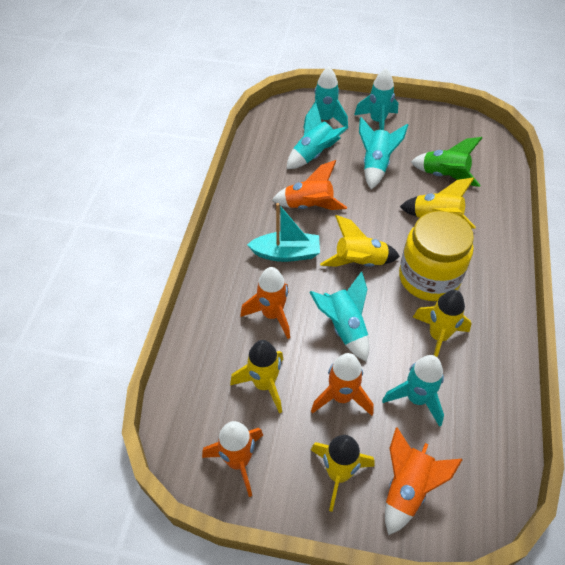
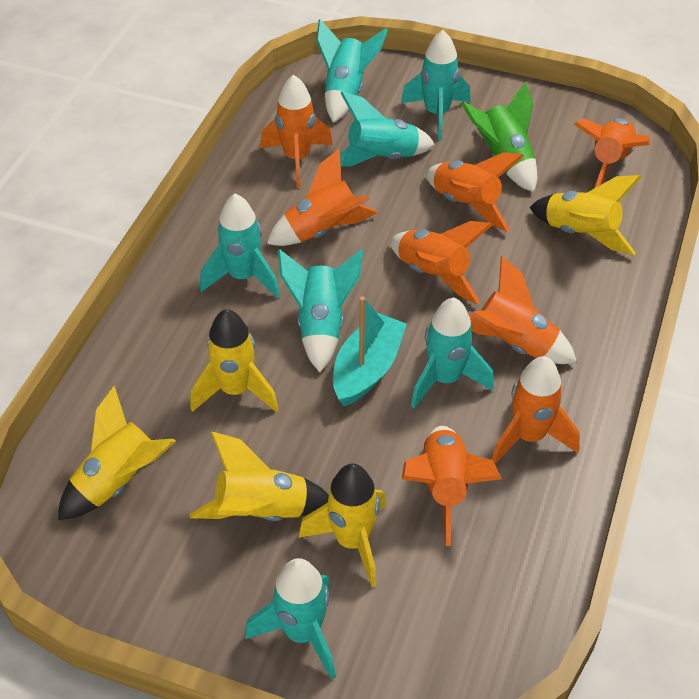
orange rocket: 5 -> 8
turquoise rocket: 6 -> 7
yellow jar: 1 -> 0

